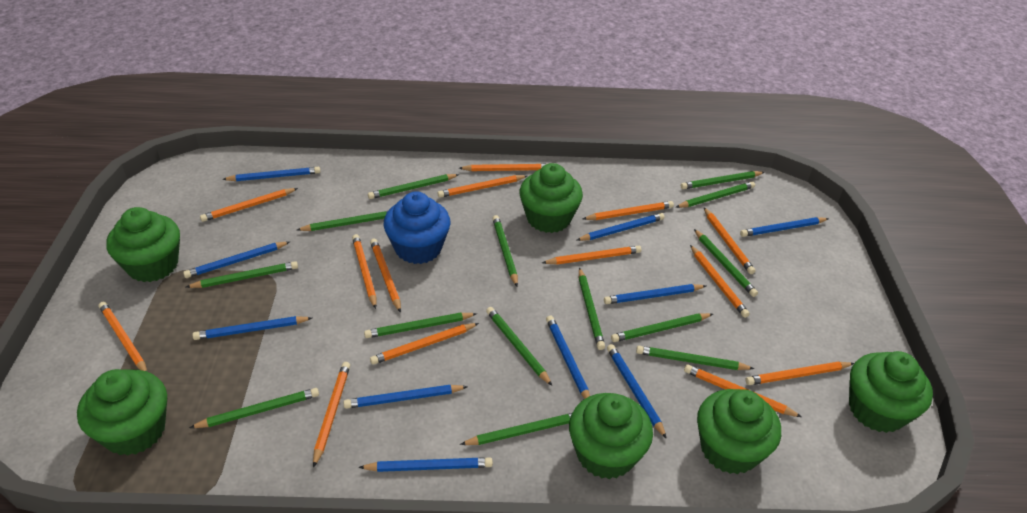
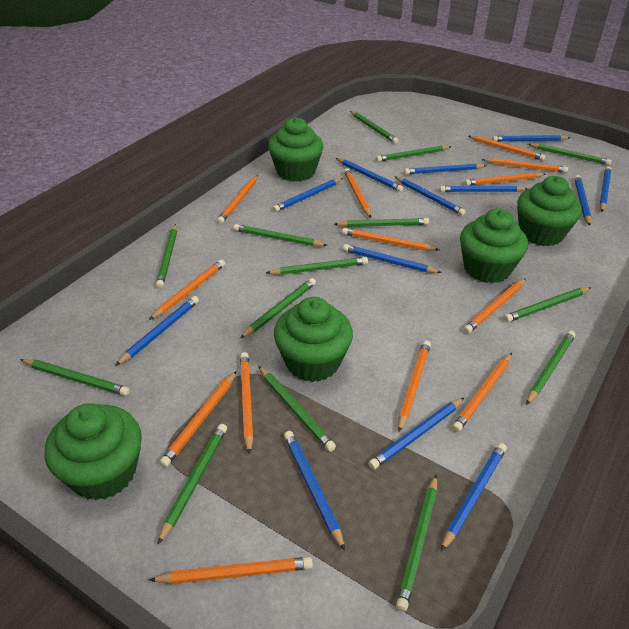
blue cupcake: 1 -> 0
blue pencil: 10 -> 13
green cupcake: 6 -> 5
orange pencil: 14 -> 13

